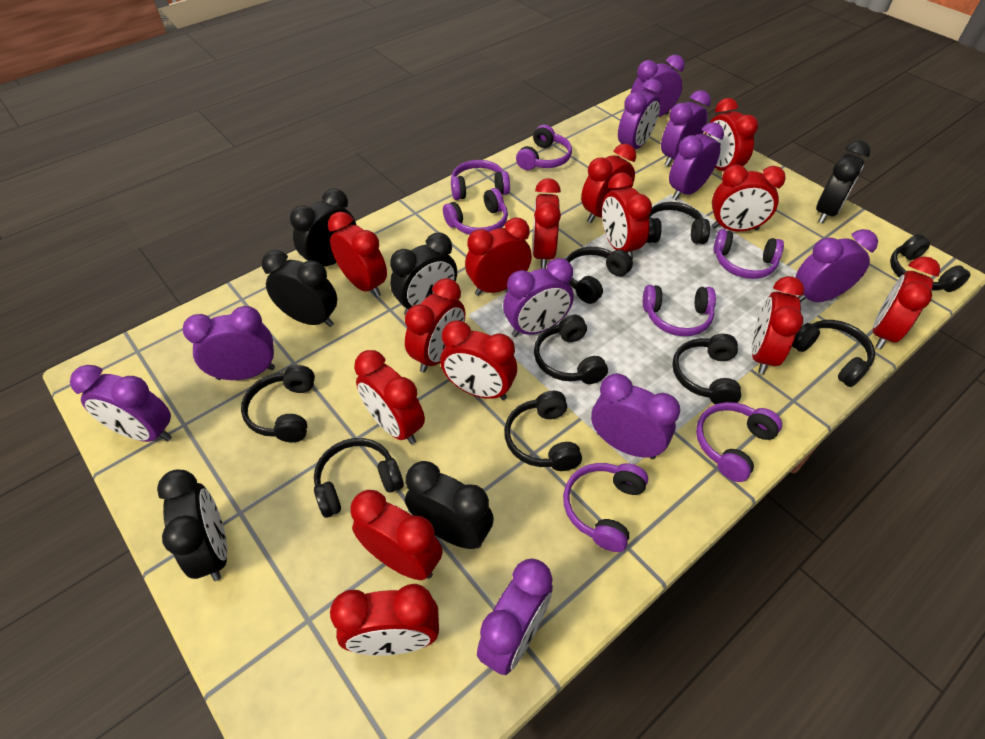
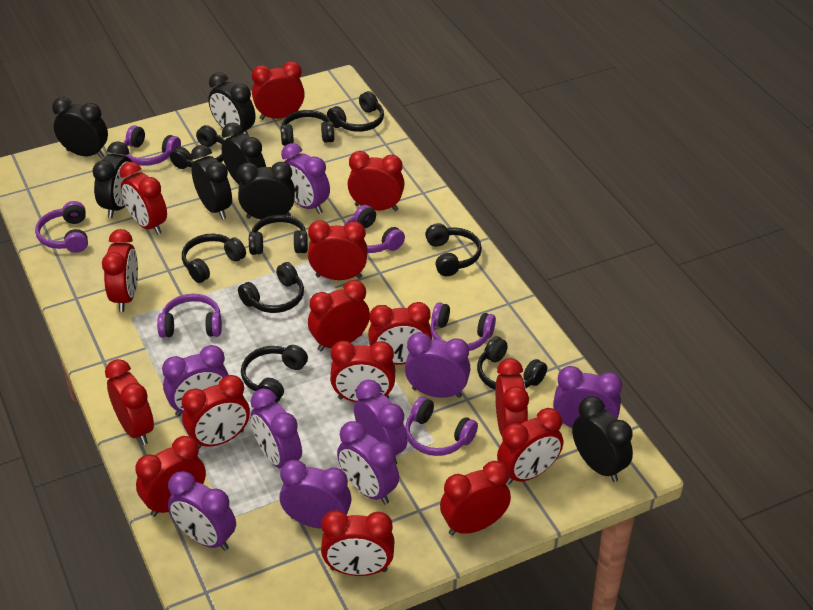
black clock: 6 -> 7
purple clock: 10 -> 9
purple headphones: 7 -> 6
red clock: 14 -> 15

